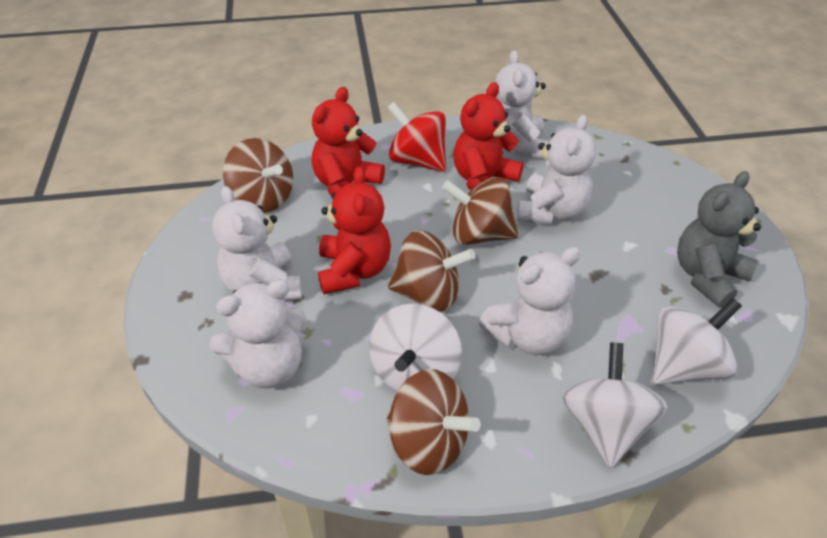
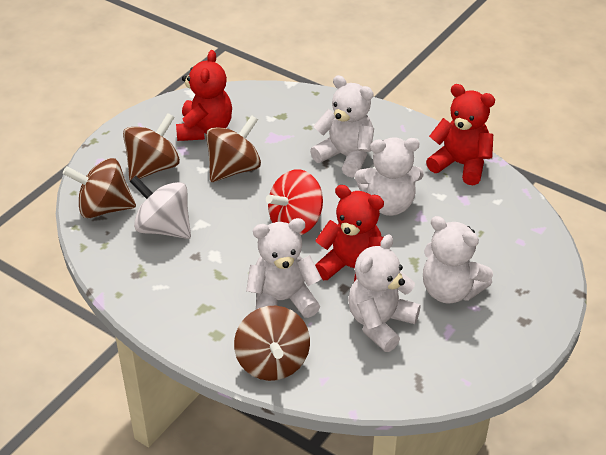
grey teddy bear: 1 -> 0
white spinning top: 3 -> 1

